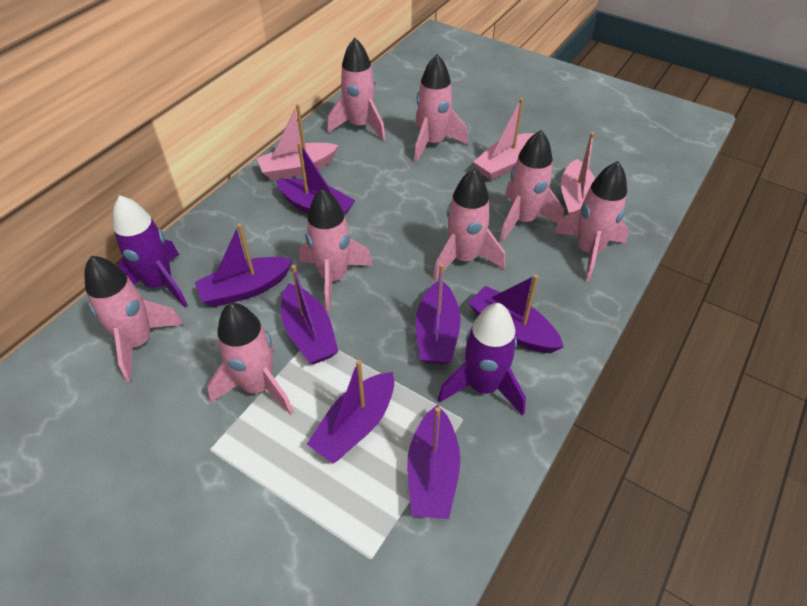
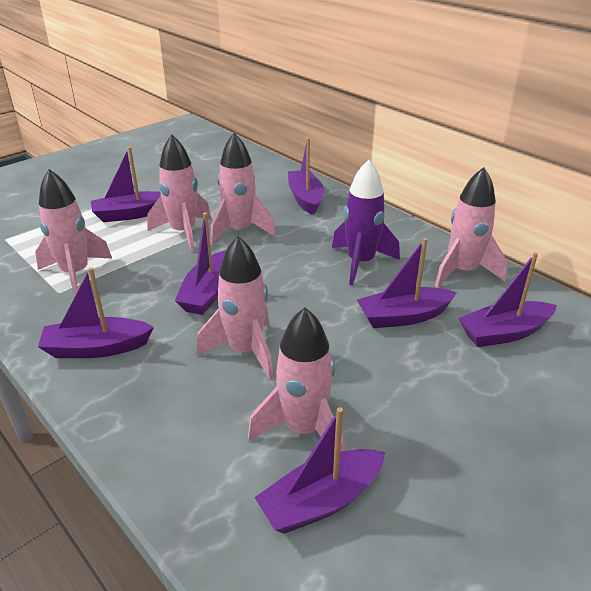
pink boat: 3 -> 0
pink rocket: 8 -> 6
purple rocket: 2 -> 1

